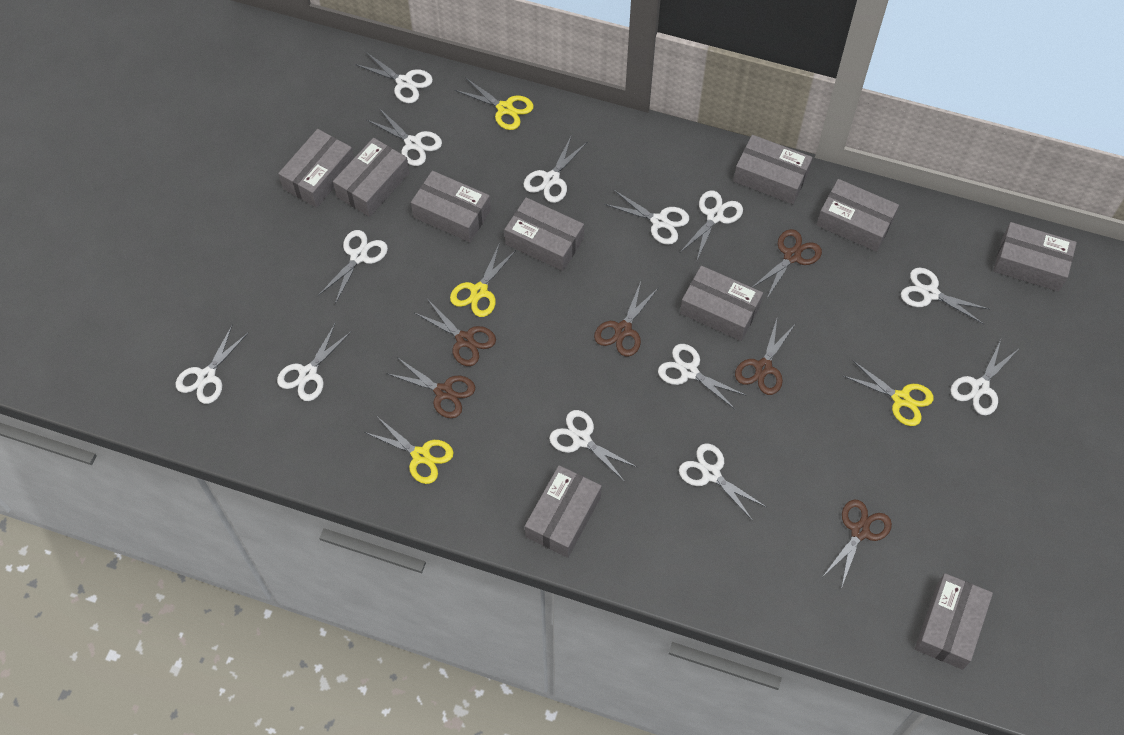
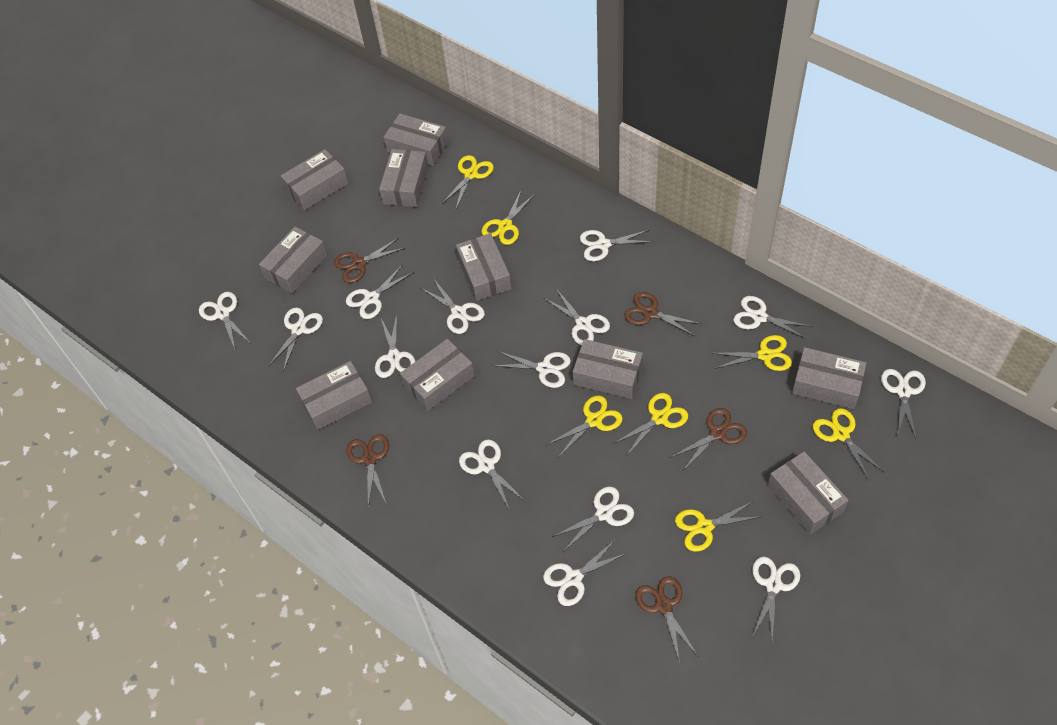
brown scissors: 6 -> 5
white scissors: 13 -> 14
yellow scissors: 4 -> 7

